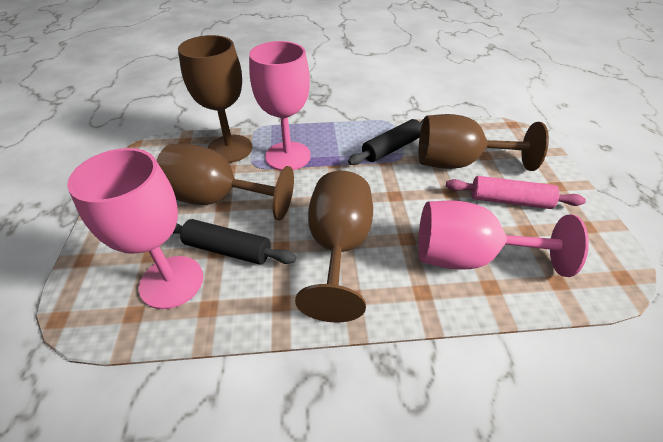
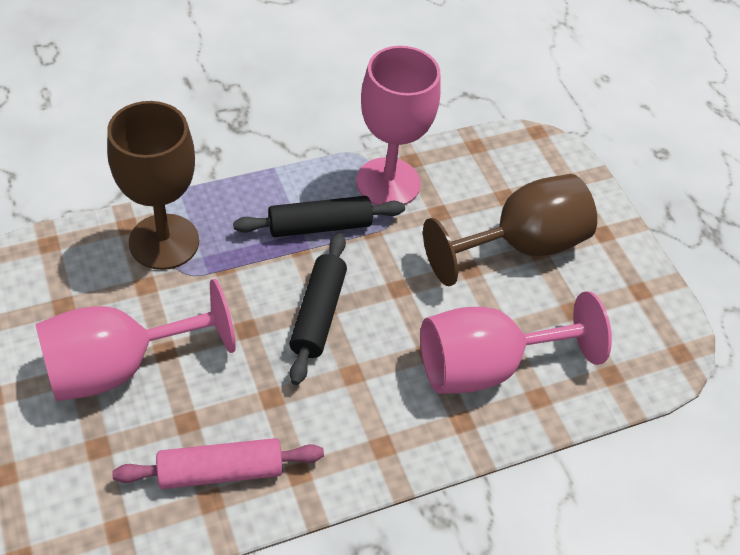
brown goblet: 4 -> 2

